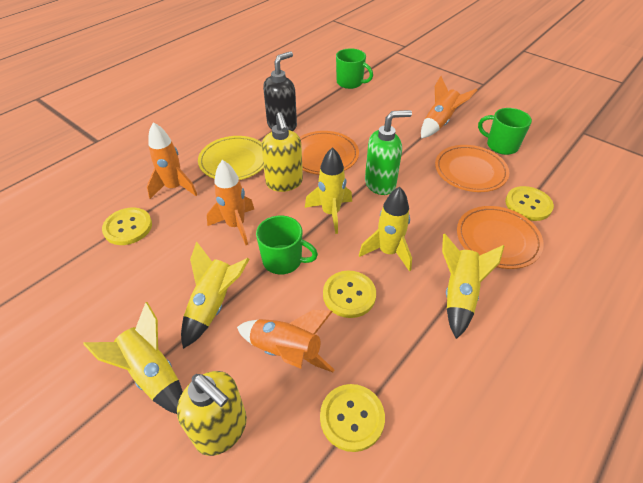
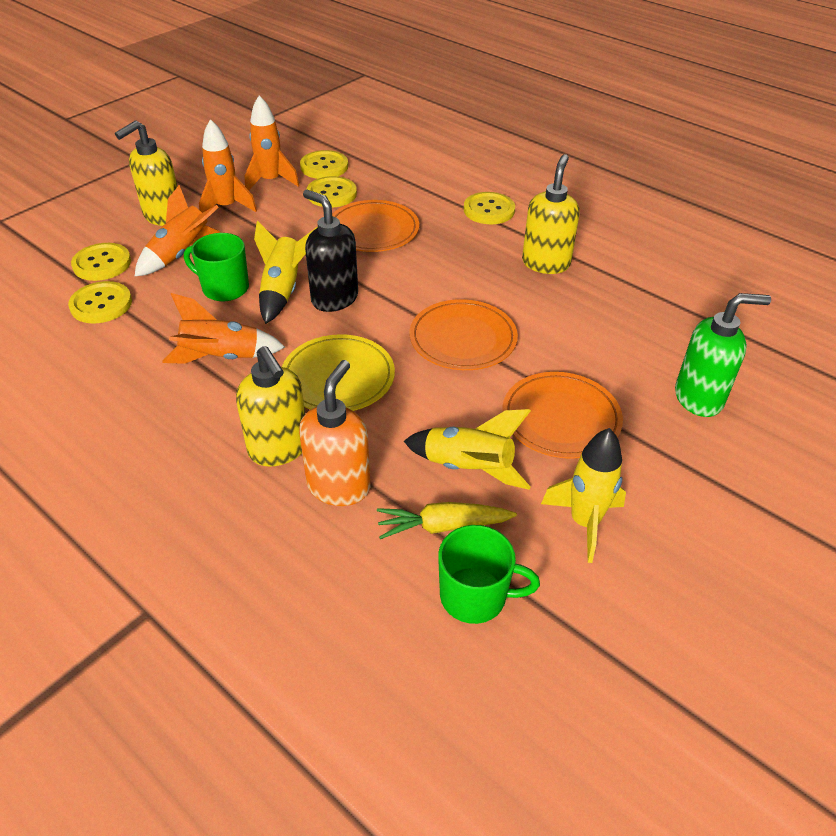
green mug: 3 -> 2
orange soap dispenser: 0 -> 1
yellow button: 4 -> 5
yellow carrot: 0 -> 1
yellow rocket: 5 -> 3
yellow soap dispenser: 2 -> 3

